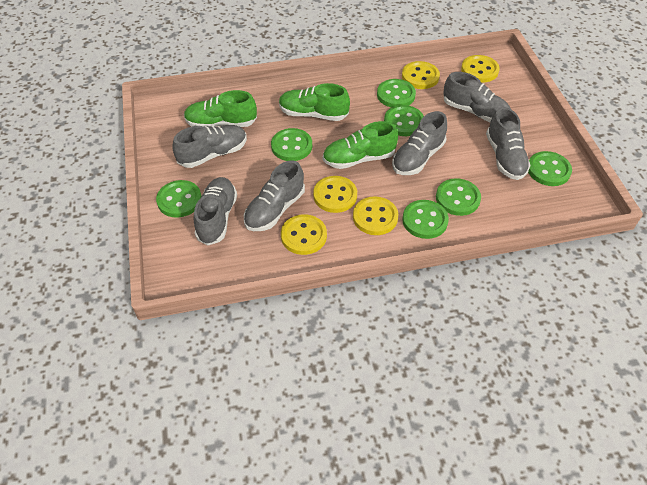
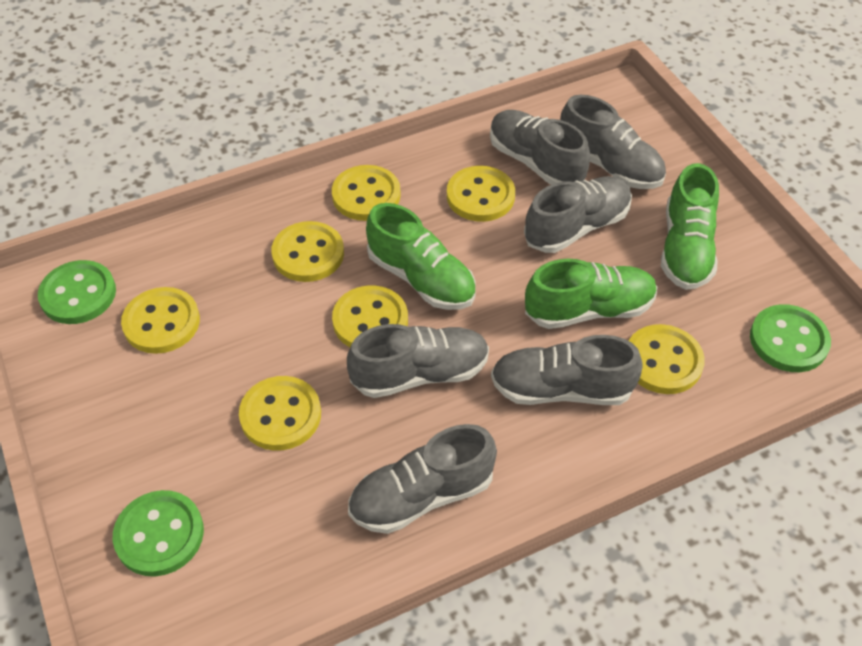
green button: 7 -> 3
yellow button: 5 -> 7

